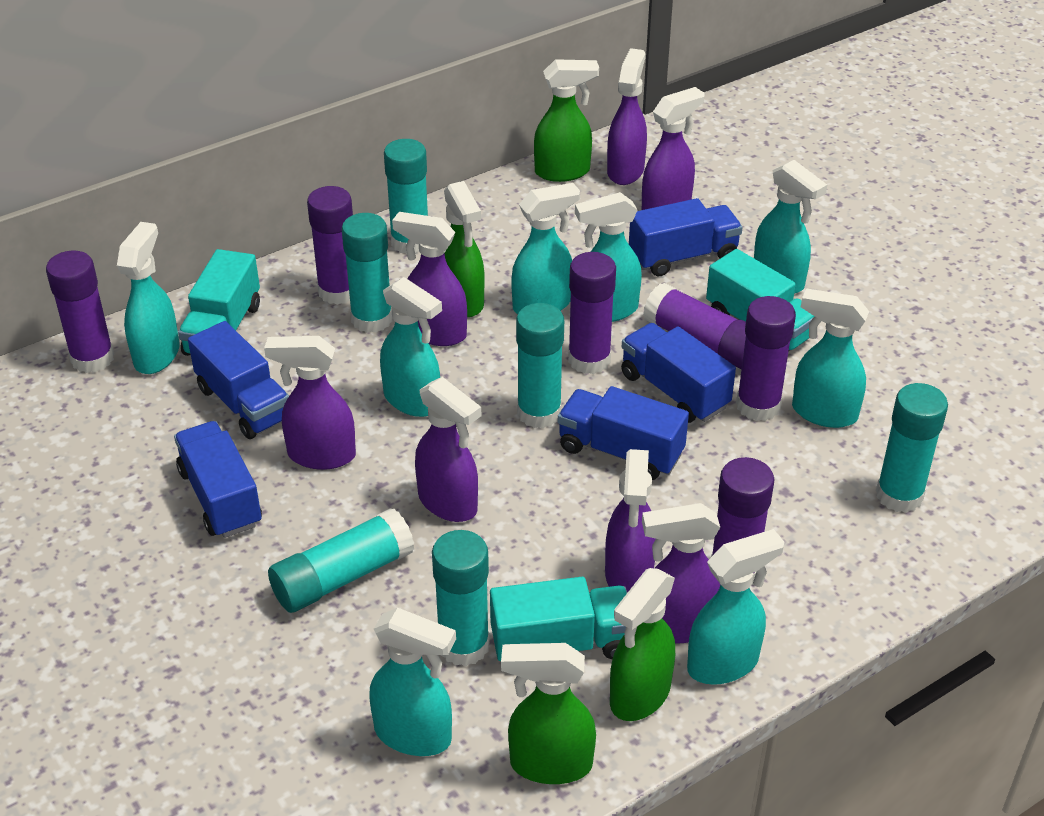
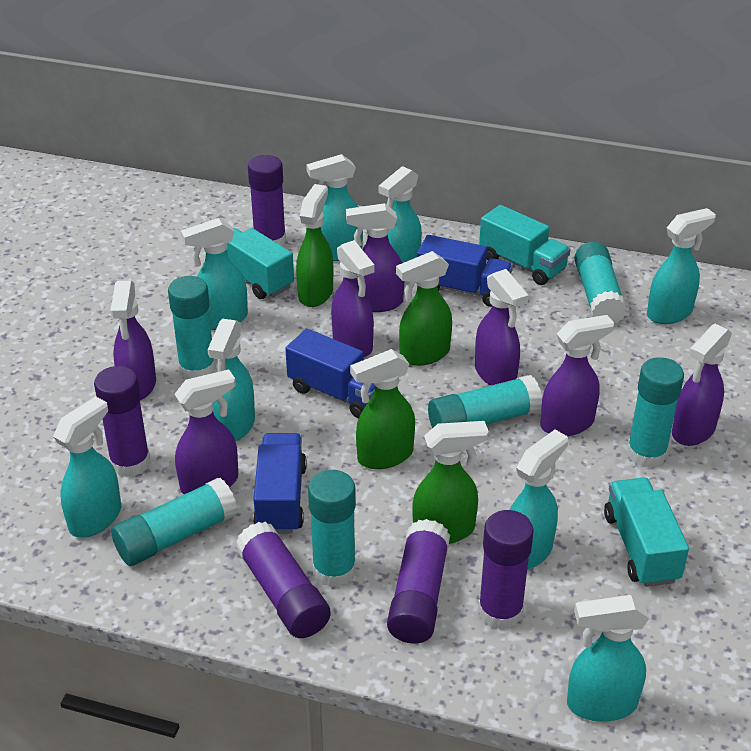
blue truck: 5 -> 3
purple glue stick: 6 -> 5

